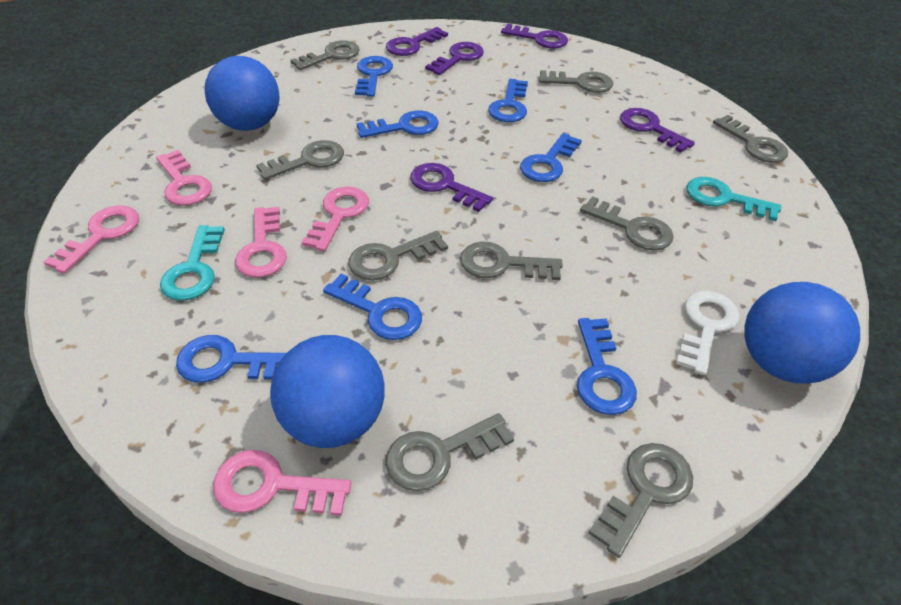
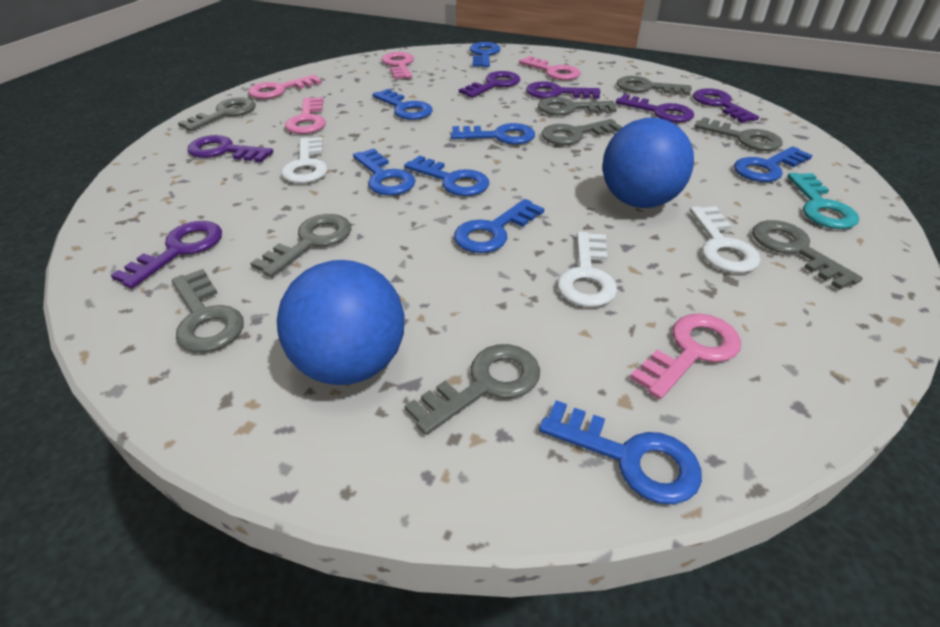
blue ball: 3 -> 2
blue key: 7 -> 8
purple key: 5 -> 6
turquoise key: 2 -> 1
white key: 1 -> 3

